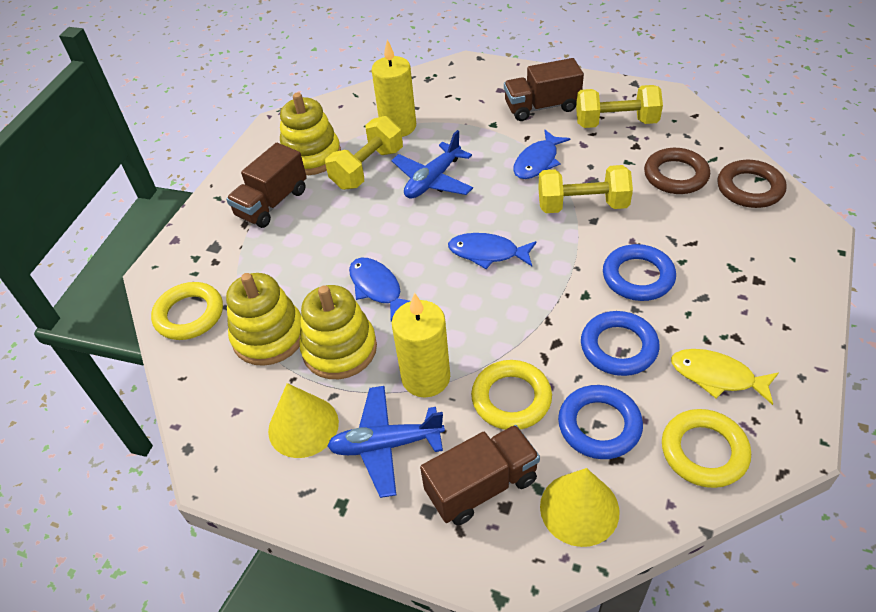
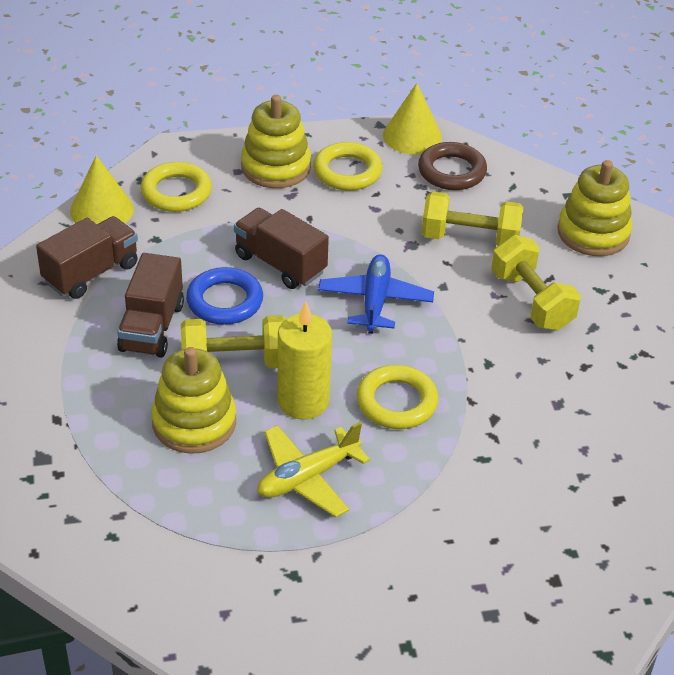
blue fish: 3 -> 0
blue plane: 2 -> 1
blue ring: 3 -> 1
brown ring: 2 -> 1
yellow candle: 2 -> 1
yellow fish: 1 -> 0
yellow plane: 0 -> 1

